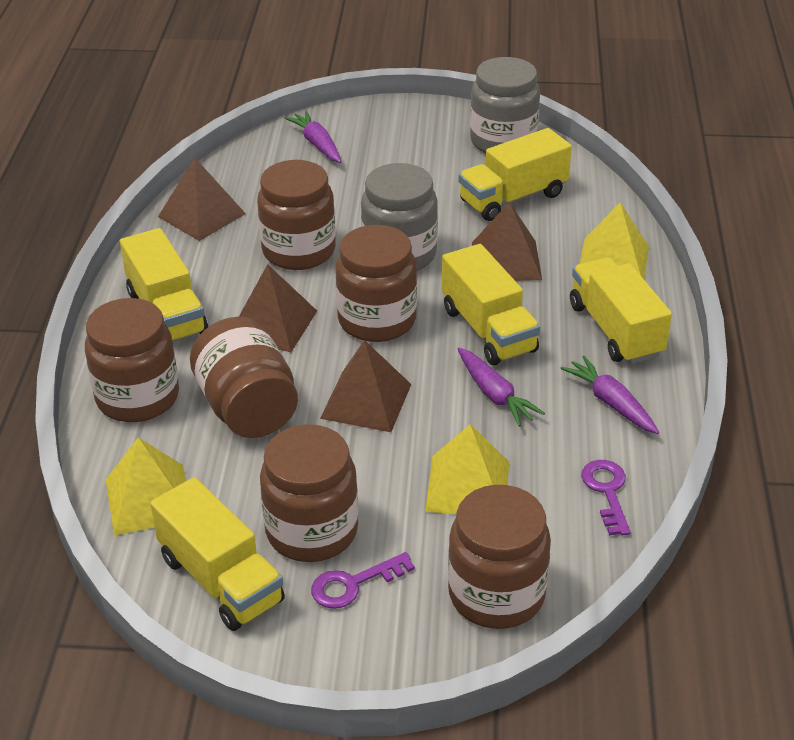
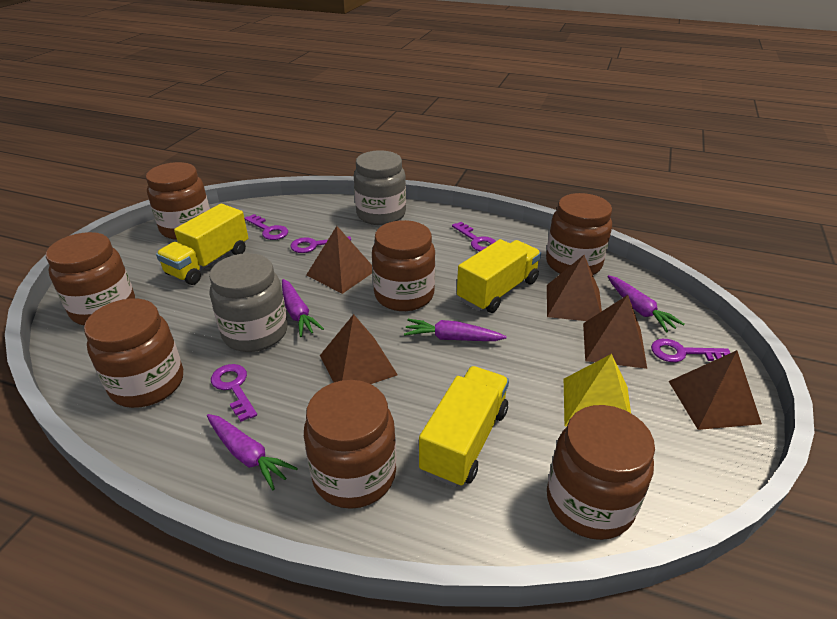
brown jar: 6 -> 7
brown pyramid: 4 -> 5
purple carrot: 3 -> 4
purple key: 2 -> 5
yellow pyramid: 3 -> 1
yellow truck: 5 -> 3

